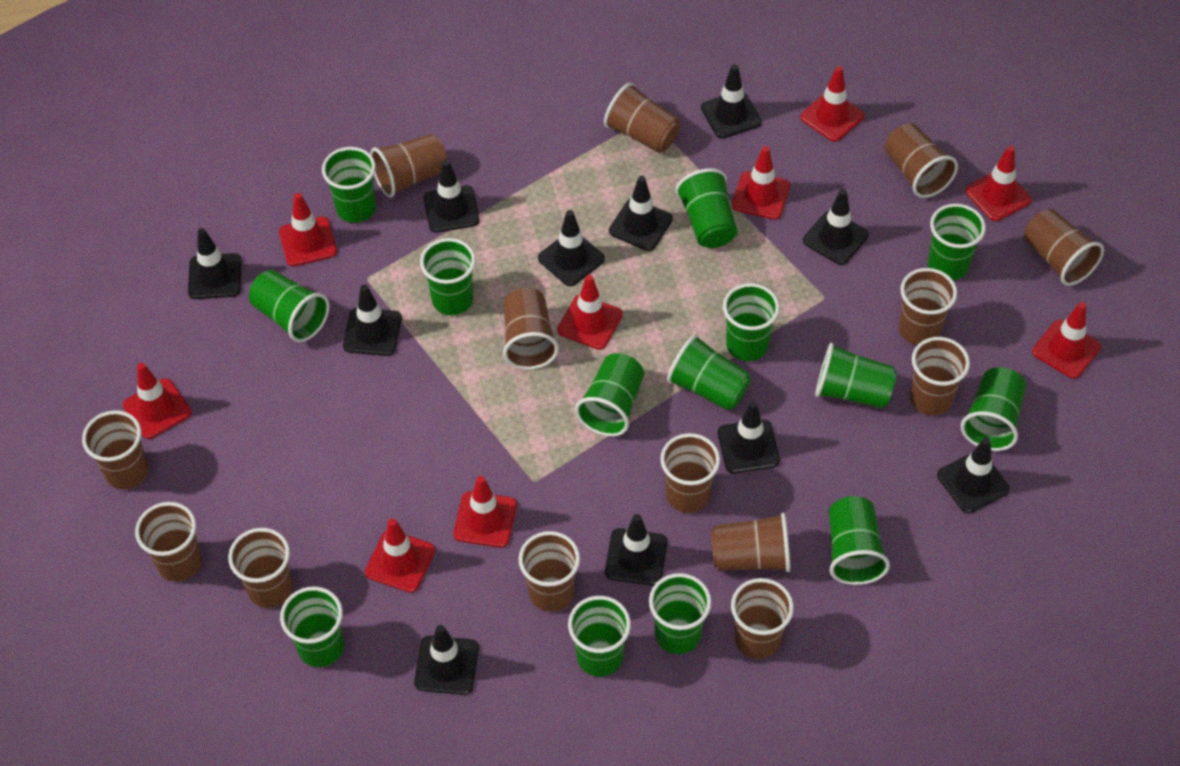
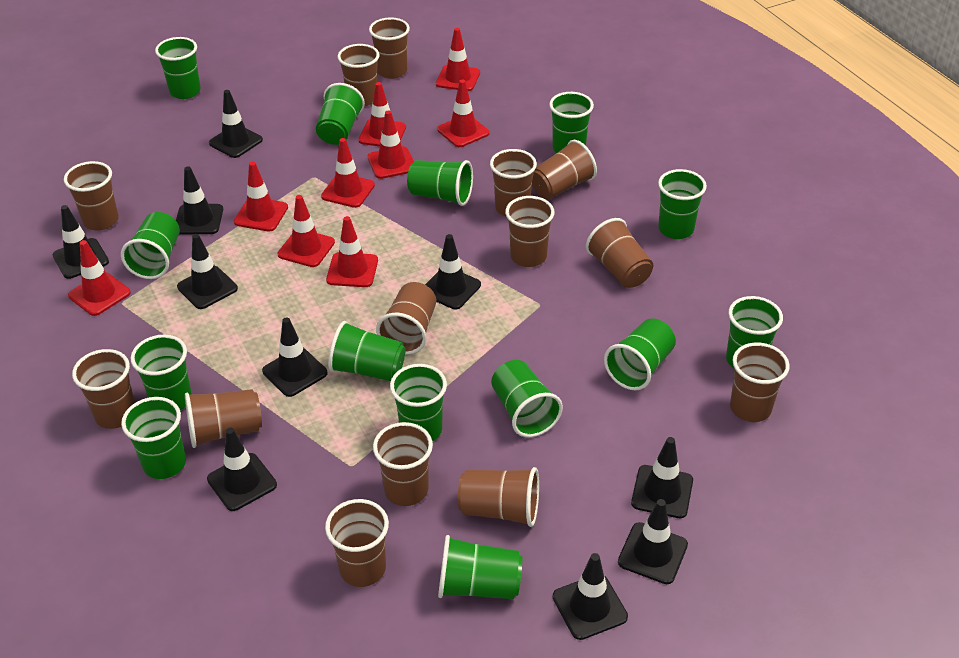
black traffic cone: 11 -> 10

